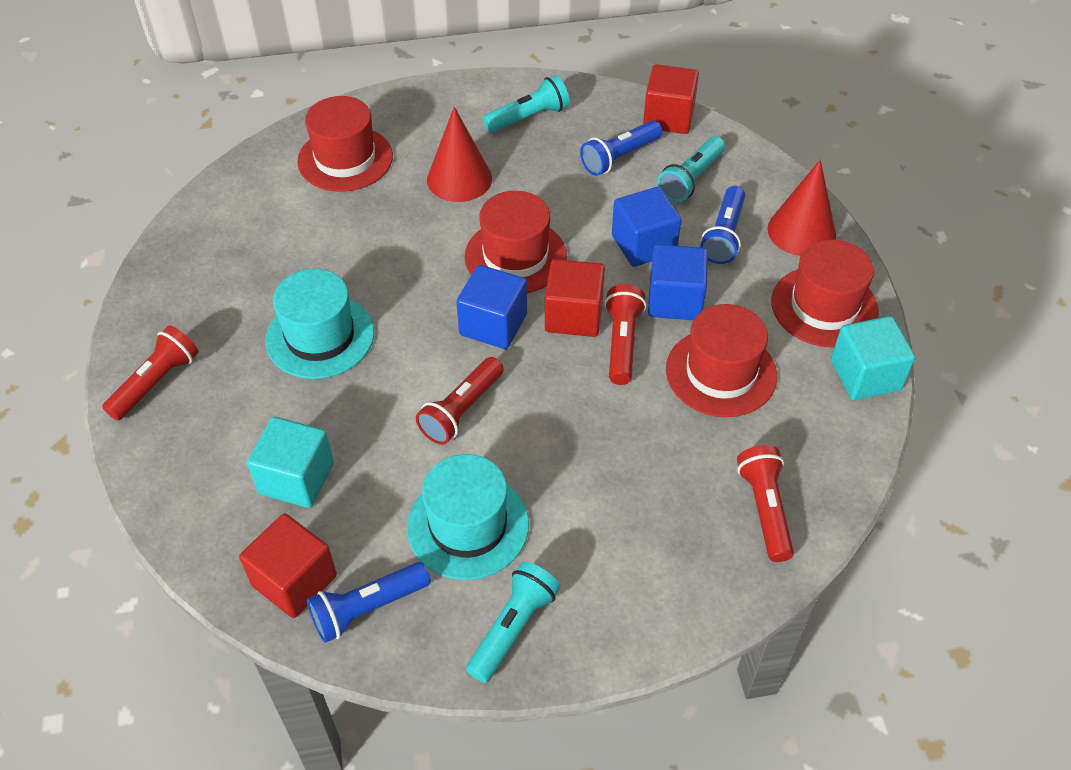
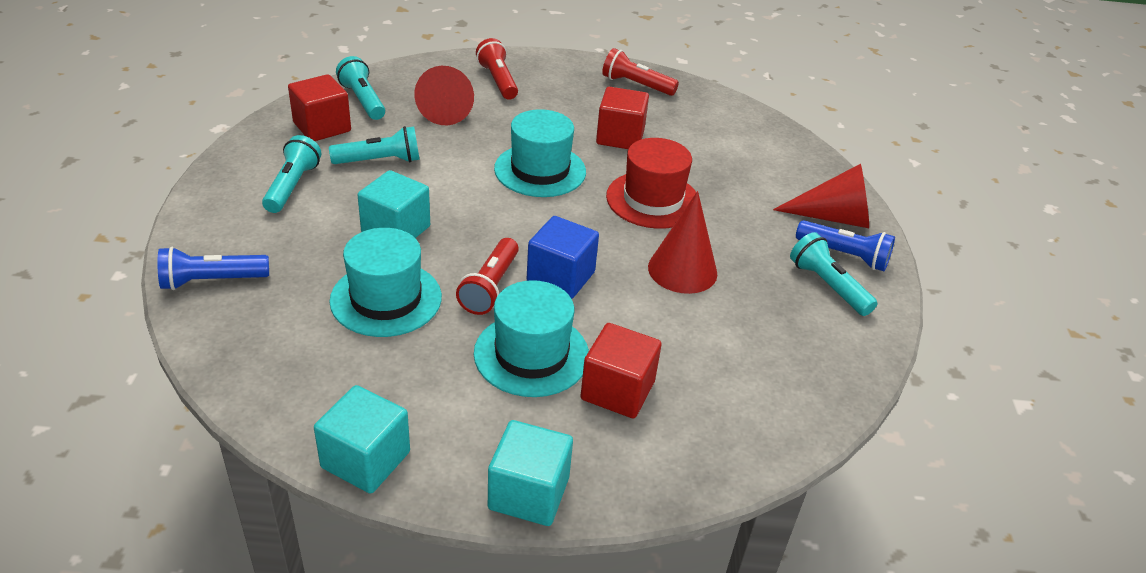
blue cube: 3 -> 1
blue flashlight: 3 -> 2
red cone: 2 -> 3
red flashlight: 4 -> 3
red hat: 4 -> 1
turquoise cube: 2 -> 3
turquoise flashlight: 3 -> 4
turquoise hat: 2 -> 3

